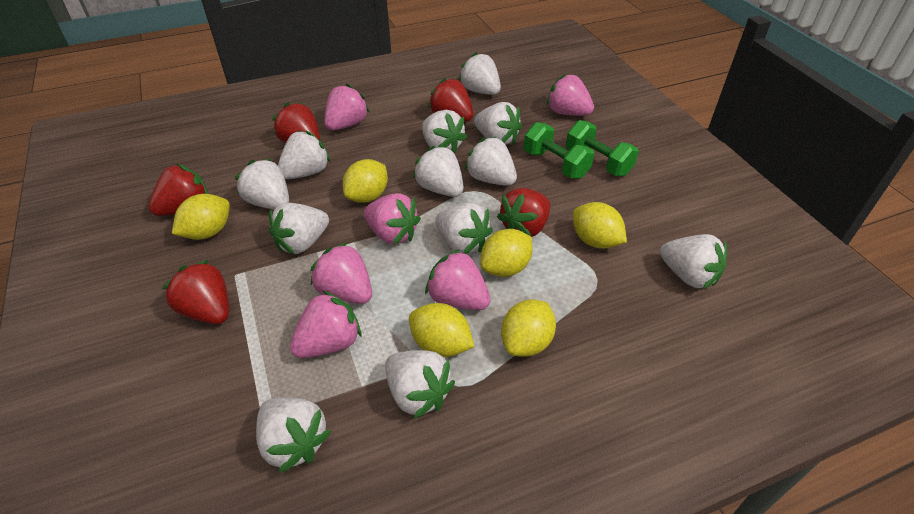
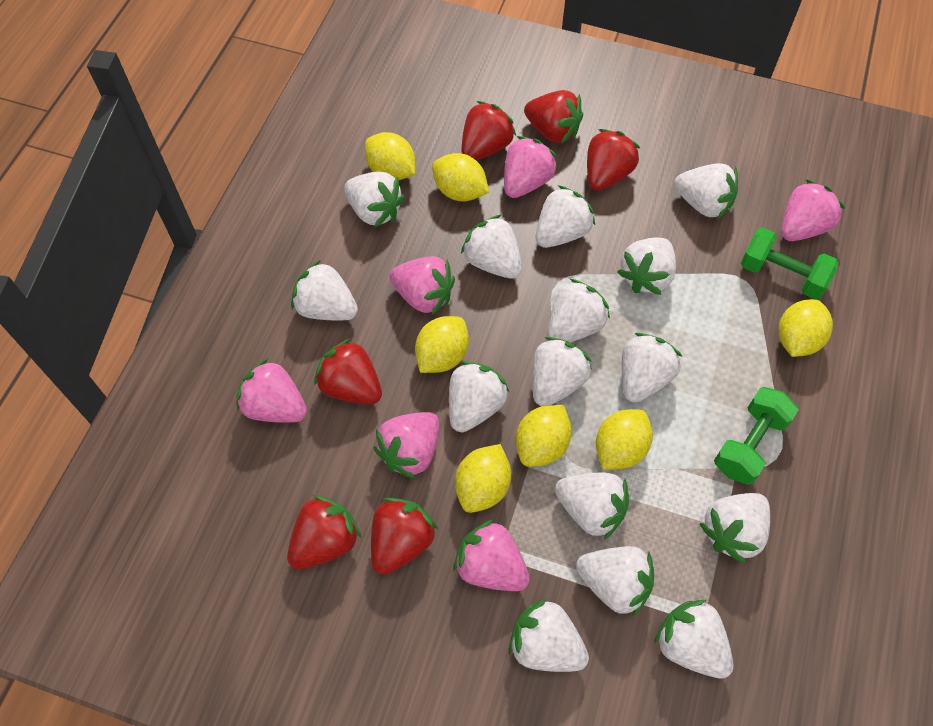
red strawberry: 5 -> 6
white strawberry: 12 -> 15
yellow lemon: 6 -> 7

